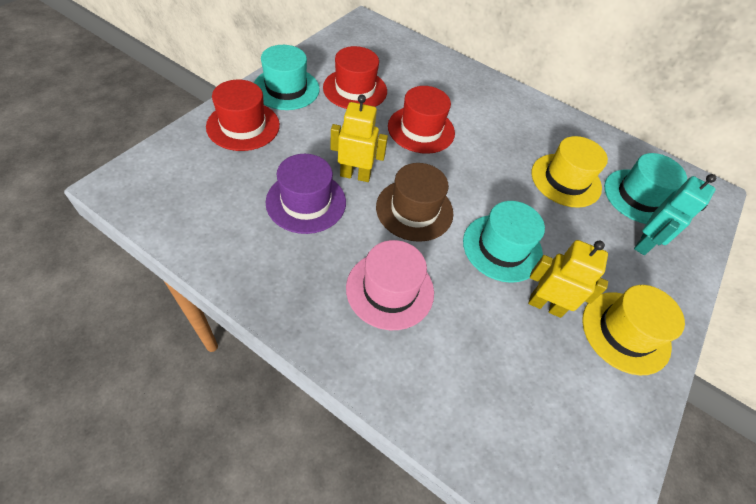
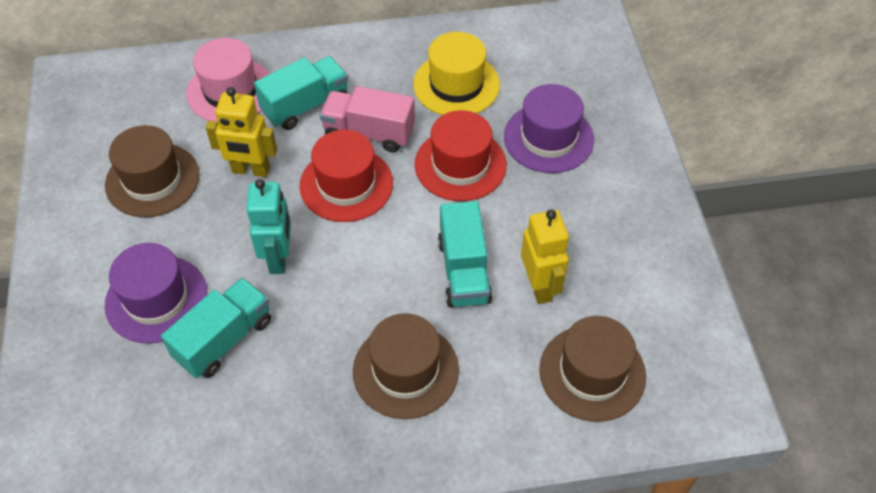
brown hat: 1 -> 3
pink truck: 0 -> 1
purple hat: 1 -> 2
red hat: 3 -> 2
turquoise hat: 3 -> 0
turquoise truck: 0 -> 3
yellow hat: 2 -> 1

